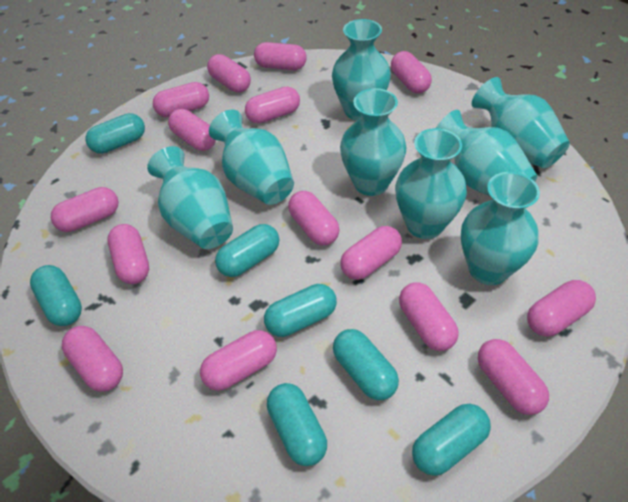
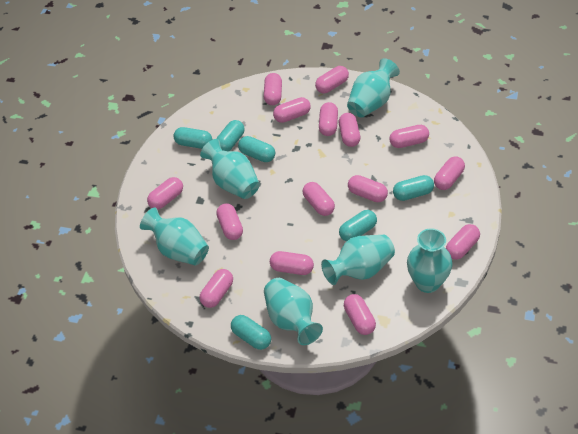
turquoise capsule: 7 -> 6
turquoise vase: 8 -> 6

